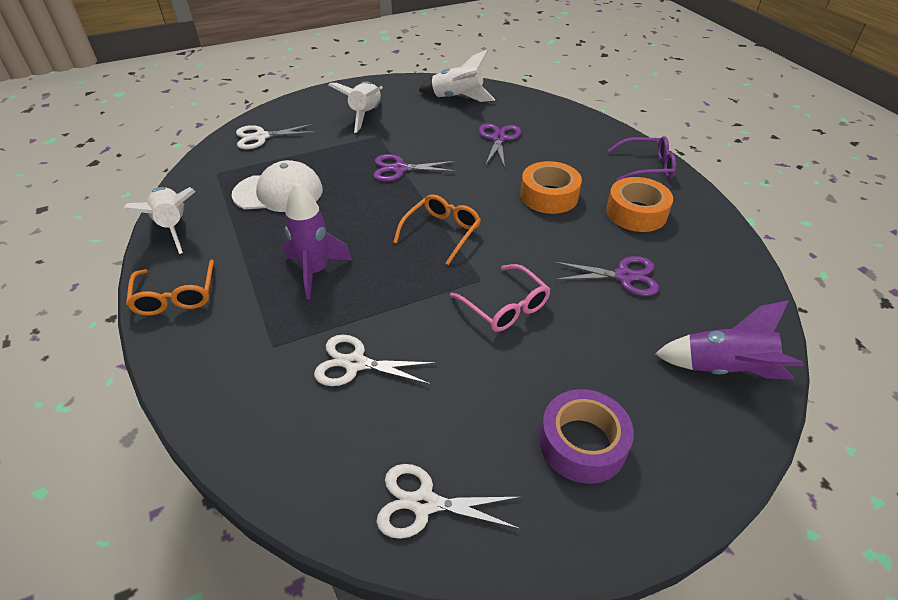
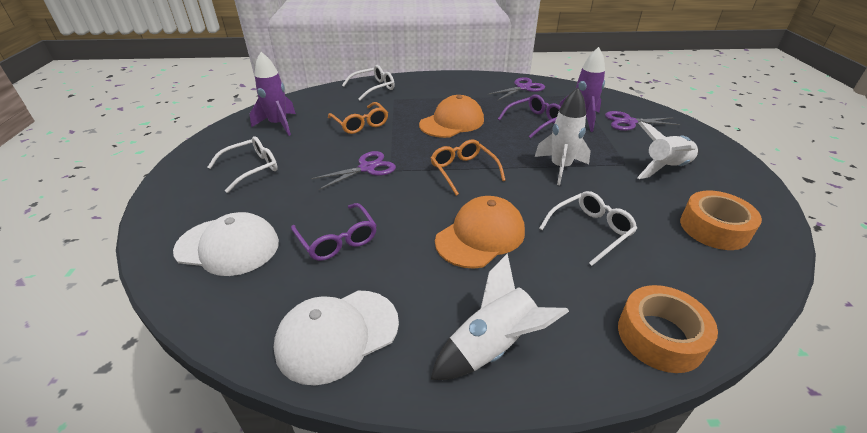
orange cap: 0 -> 2
pink glasses: 1 -> 0
purple glasses: 1 -> 2
purple tape: 1 -> 0
white cap: 1 -> 2
white glasses: 0 -> 3
white scissors: 3 -> 0

